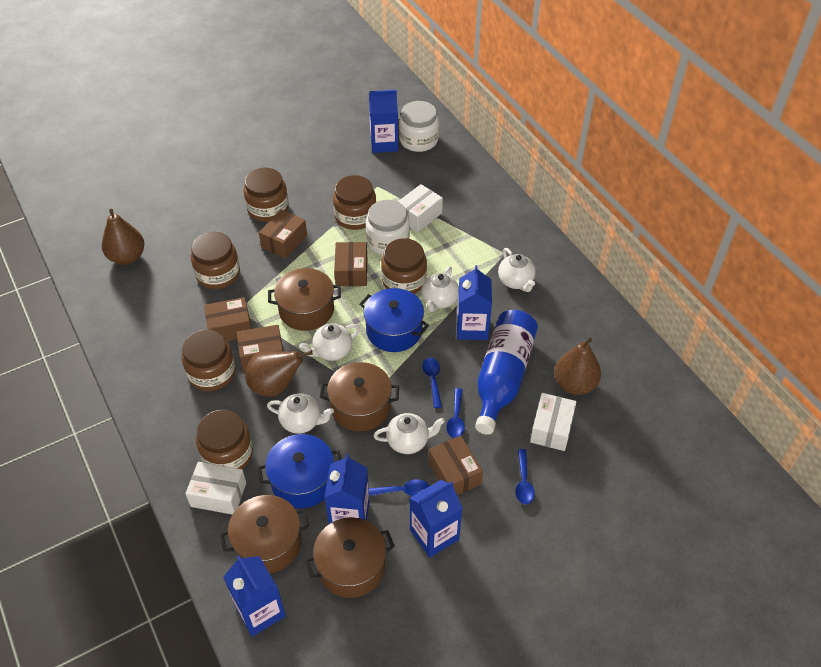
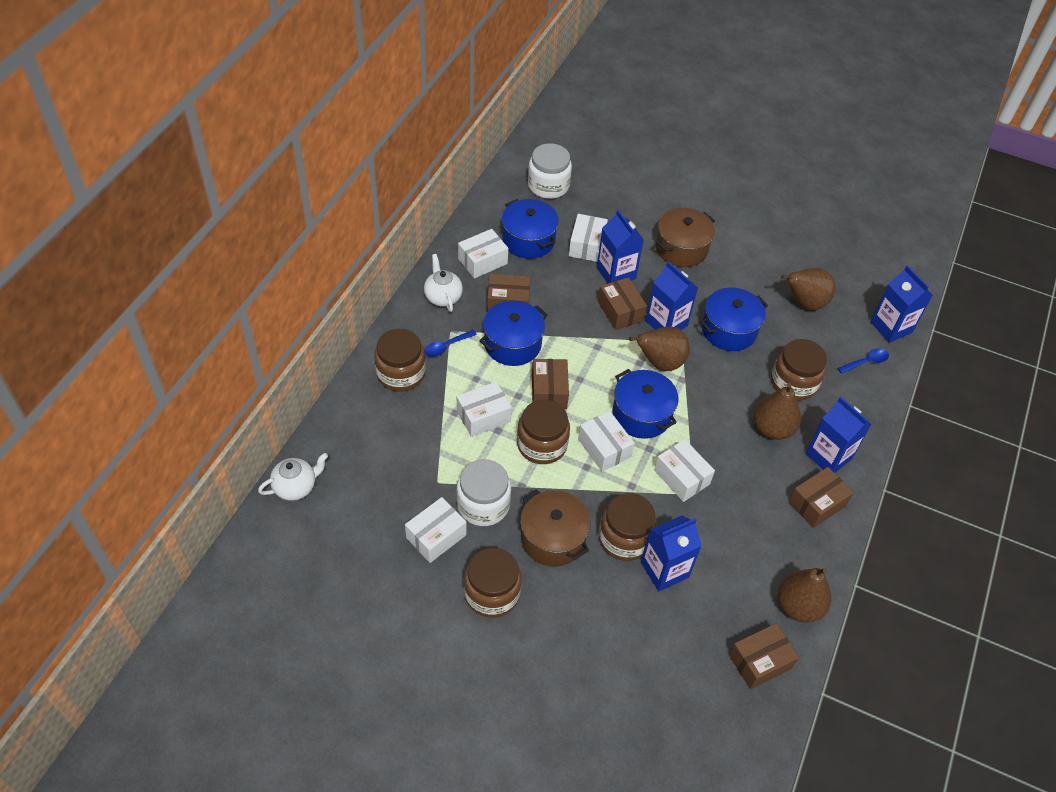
blue bottle: 1 -> 0
blue pot: 2 -> 4
blue spoon: 4 -> 2
brown jar: 6 -> 5
brown pear: 3 -> 4
brown pot: 4 -> 2
white box: 3 -> 6
white teapot: 5 -> 2

